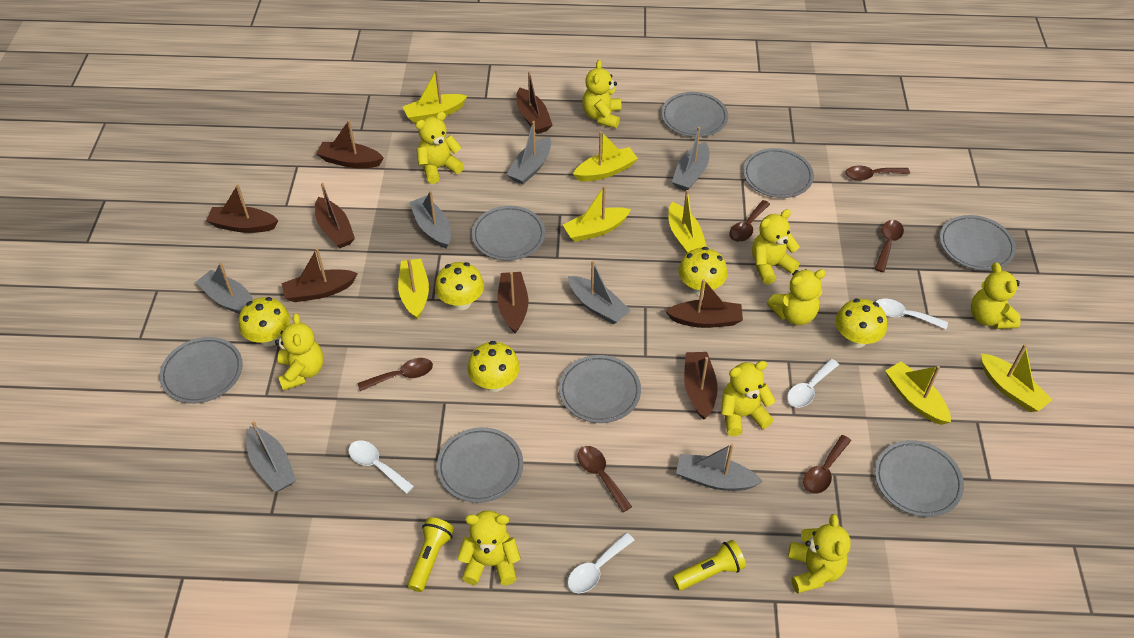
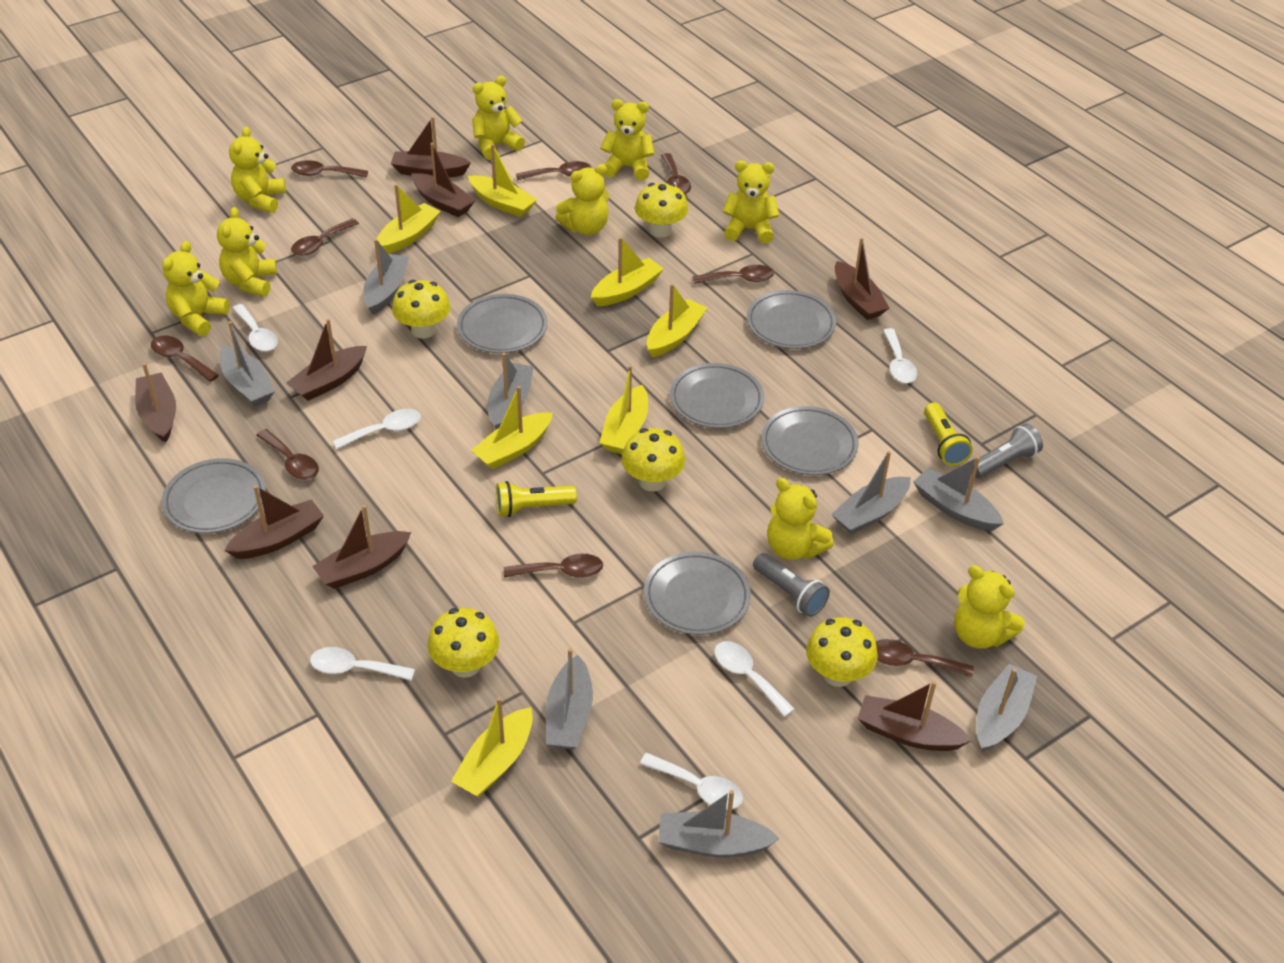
brown spoon: 6 -> 9
grey boat: 7 -> 8
grey flashlight: 0 -> 2
grey plate: 8 -> 6
white spoon: 4 -> 6

